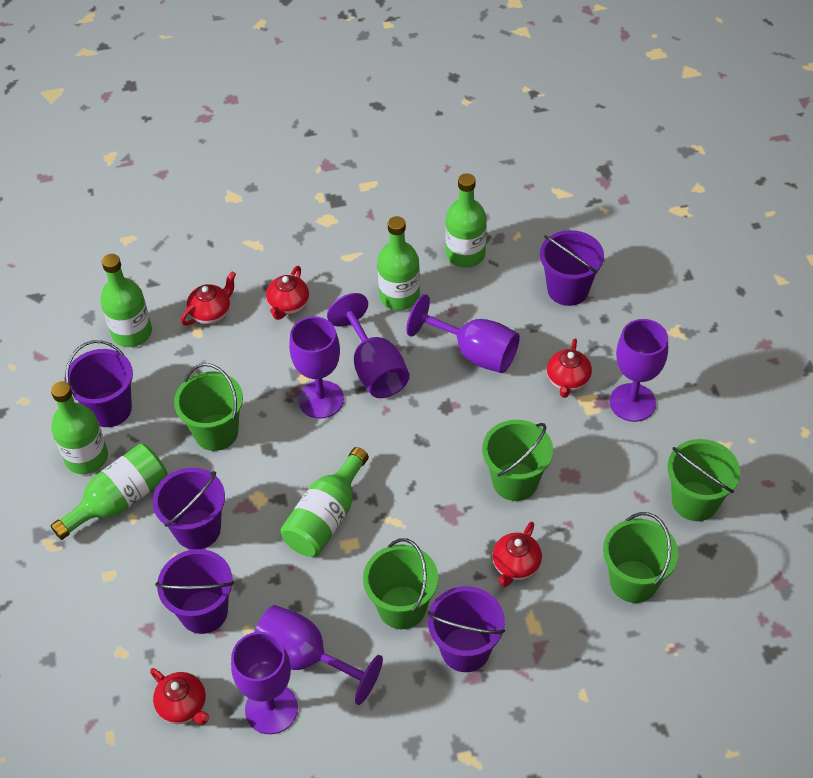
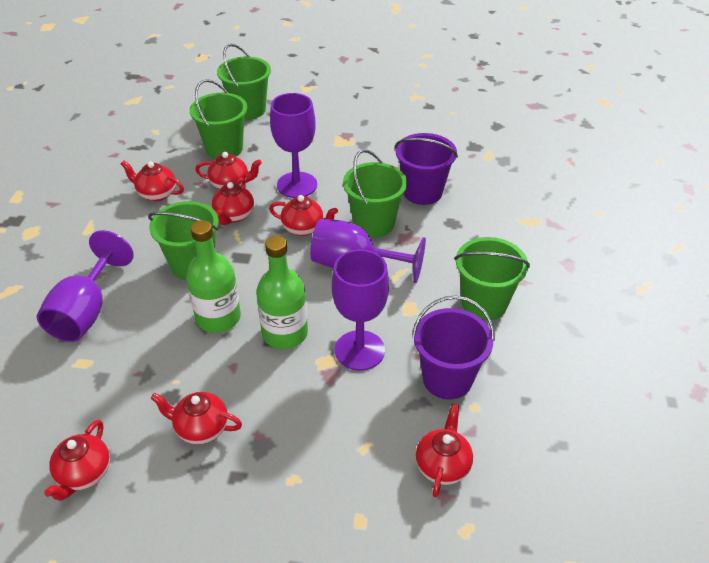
green bottle: 6 -> 2
purple bucket: 5 -> 2
purple goblet: 6 -> 4
red teapot: 5 -> 7

